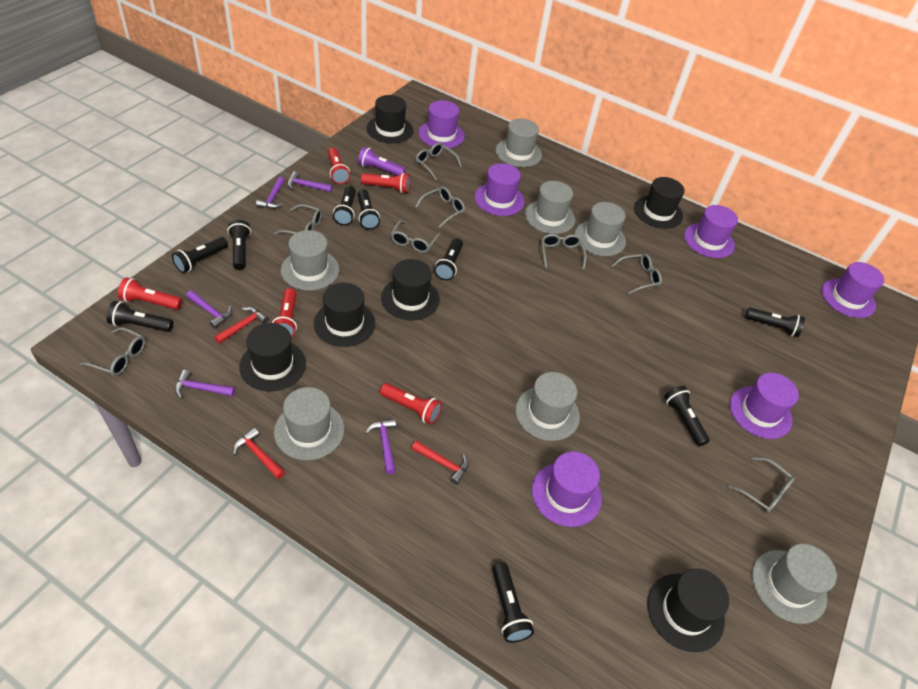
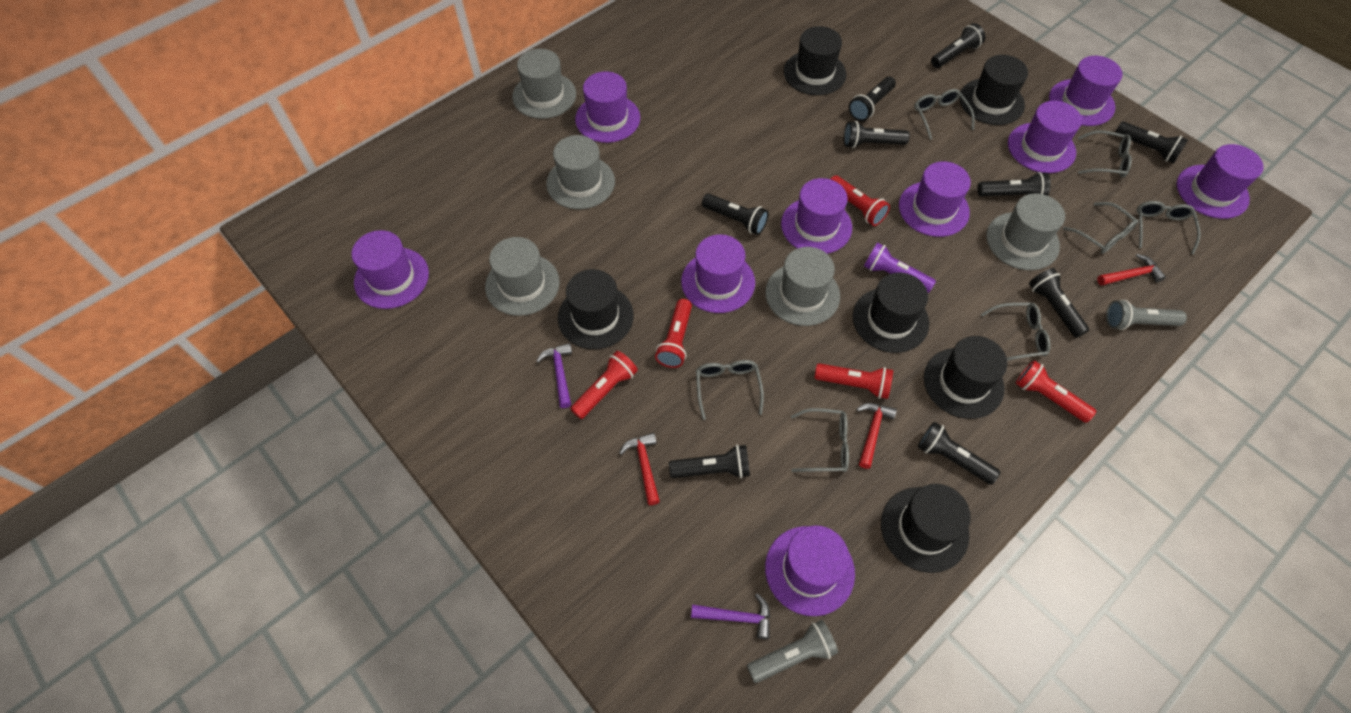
grey flashlight: 0 -> 2
grey glasses: 8 -> 7
grey hat: 7 -> 5
purple hammer: 5 -> 2
purple hat: 6 -> 9

